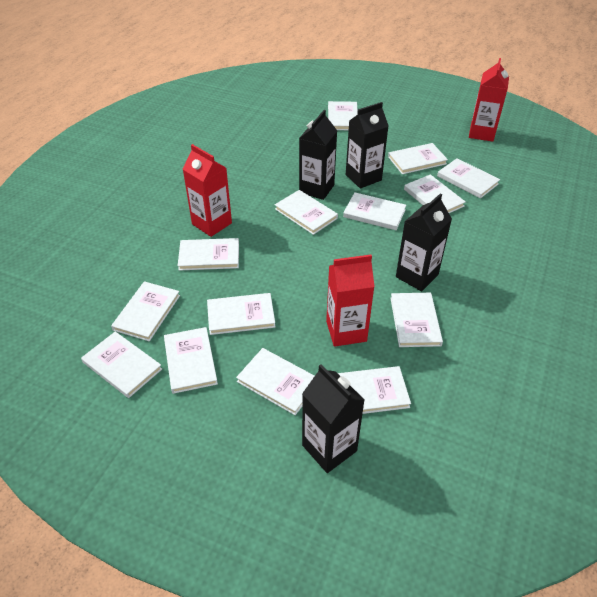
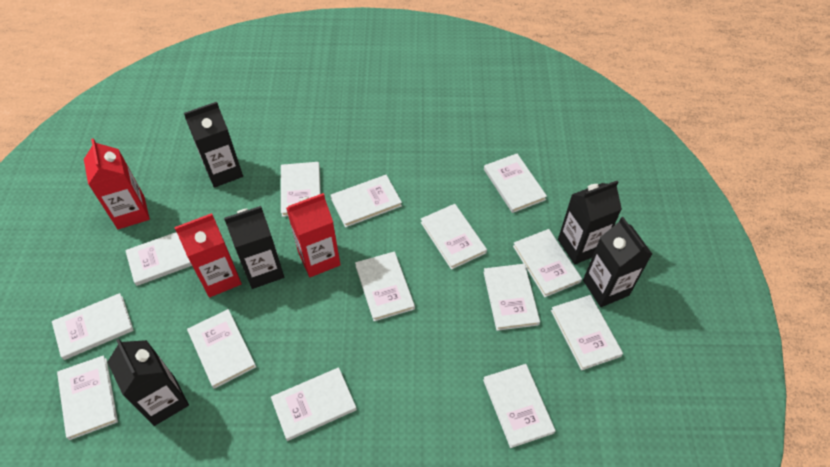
black carton: 4 -> 5

